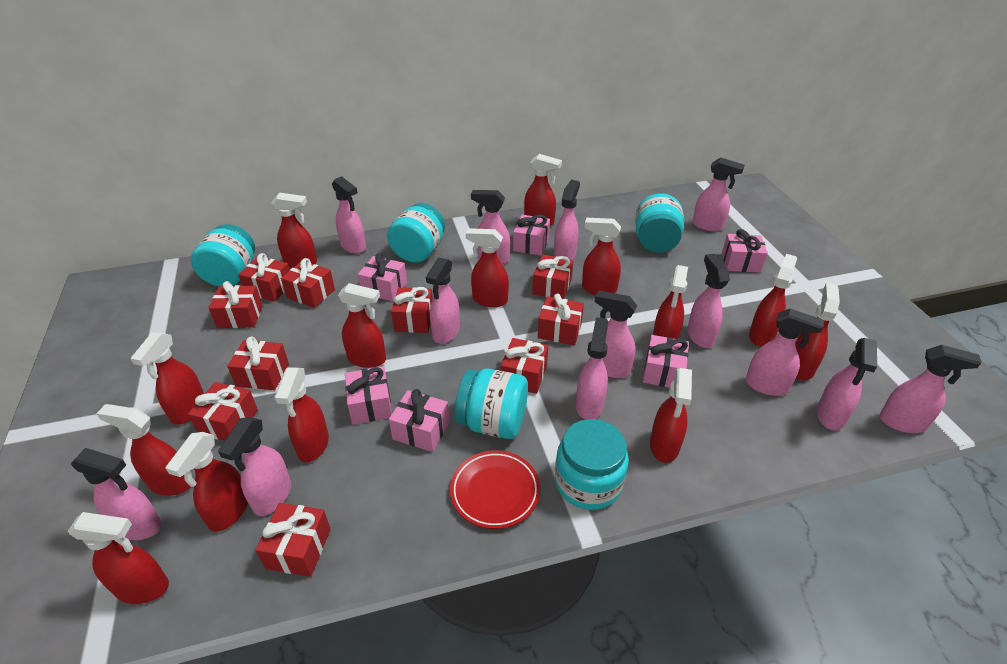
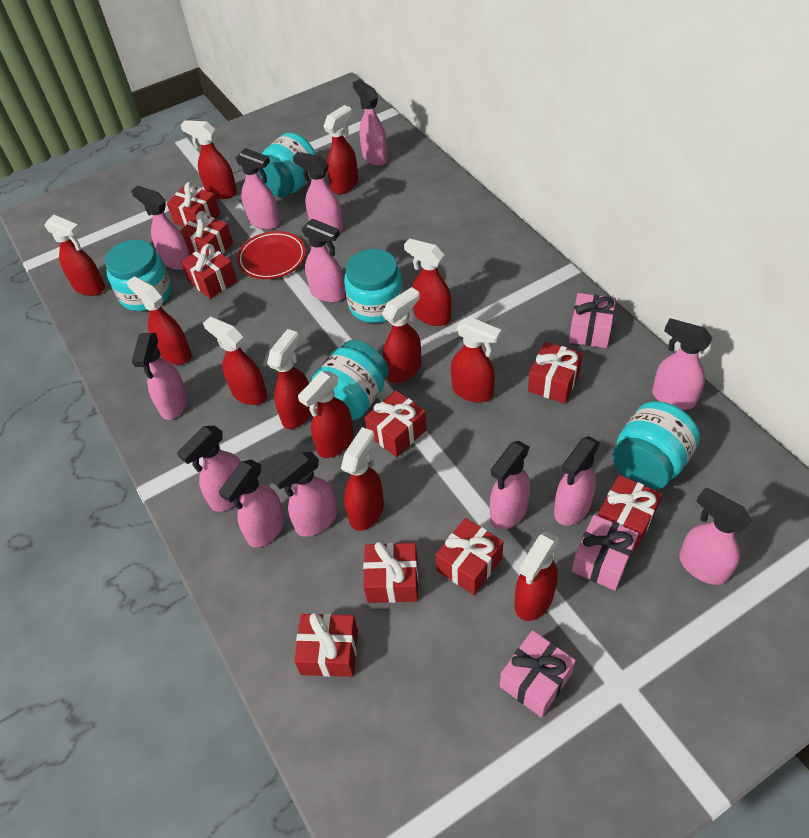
pink gift: 6 -> 3
red gift: 10 -> 9
red spray bottle: 14 -> 12

